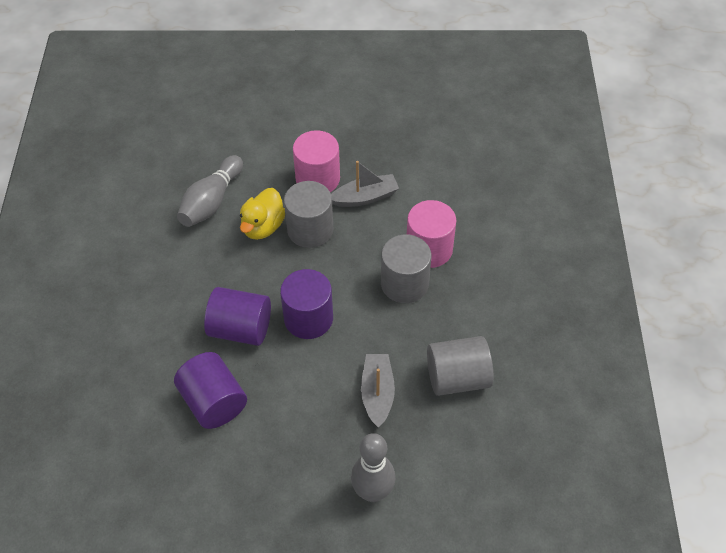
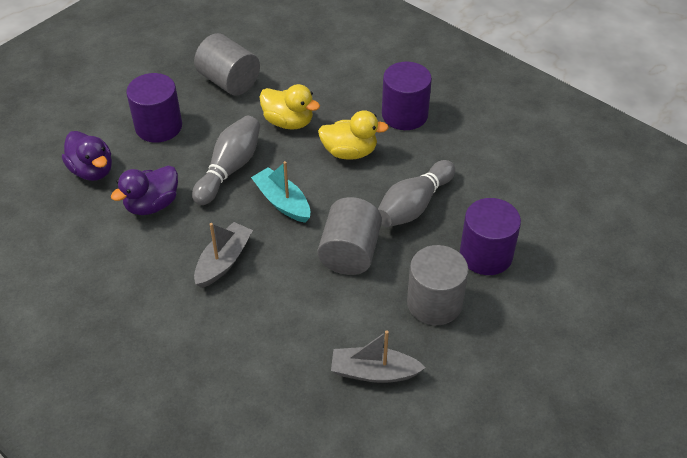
pink cylinder: 2 -> 0
purple duck: 0 -> 2
turquoise boat: 0 -> 1
yellow duck: 1 -> 2

